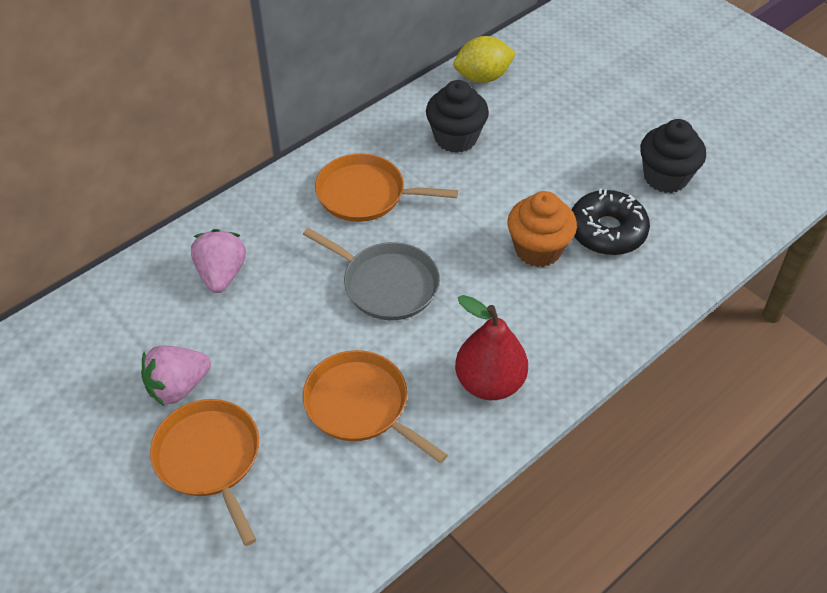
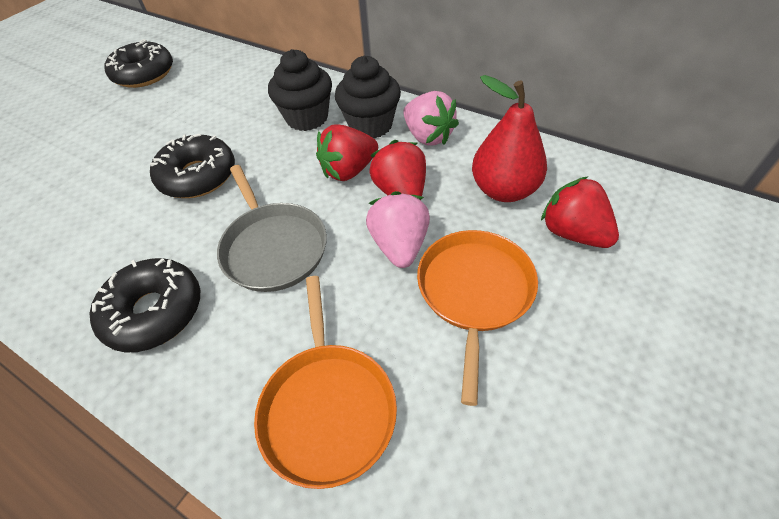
black donut: 1 -> 3
orange cupcake: 1 -> 0
orange pan: 3 -> 2
red strawberry: 0 -> 3
yellow lemon: 1 -> 0

